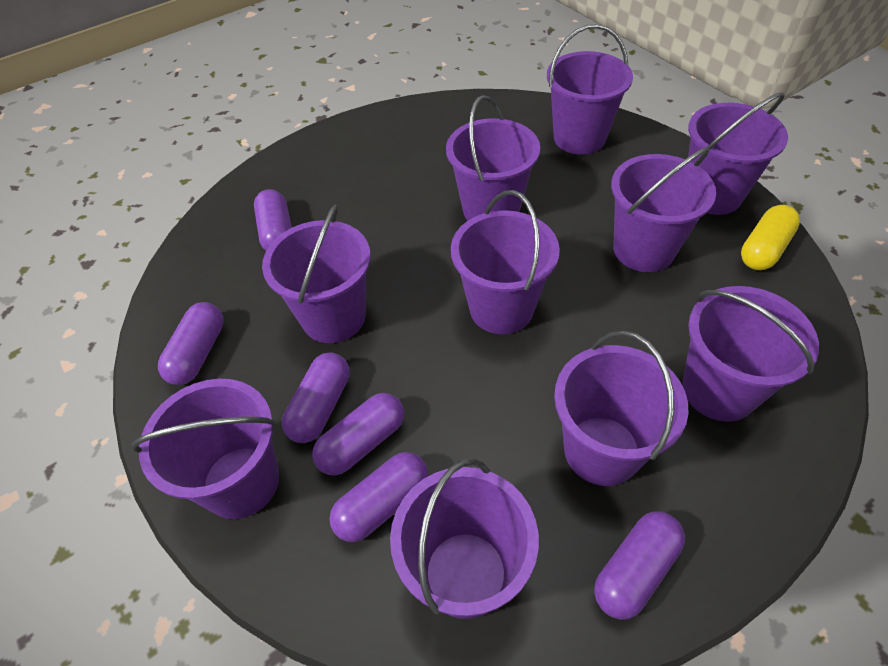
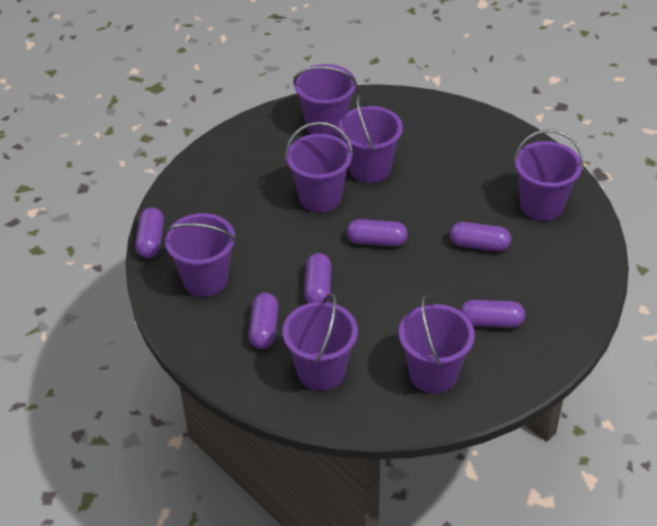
purple bucket: 10 -> 7
yellow capsule: 1 -> 0

